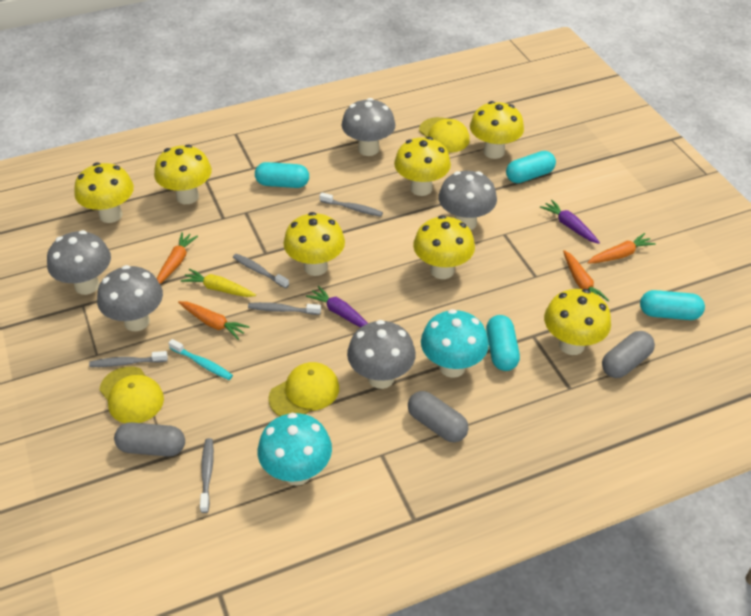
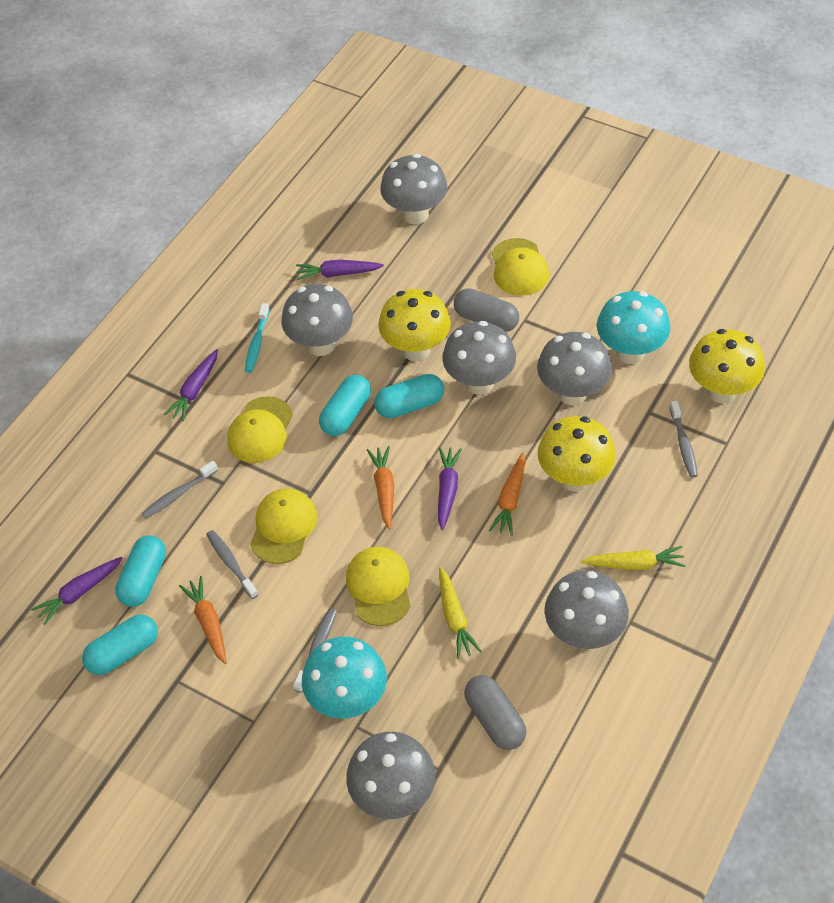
grey capsule: 3 -> 2
grey mushroom: 5 -> 6
grey toothbrush: 5 -> 4
orange carrot: 4 -> 3
purple carrot: 2 -> 4
yellow cap: 3 -> 4
yellow carrot: 1 -> 2
yellow mushroom: 7 -> 3

